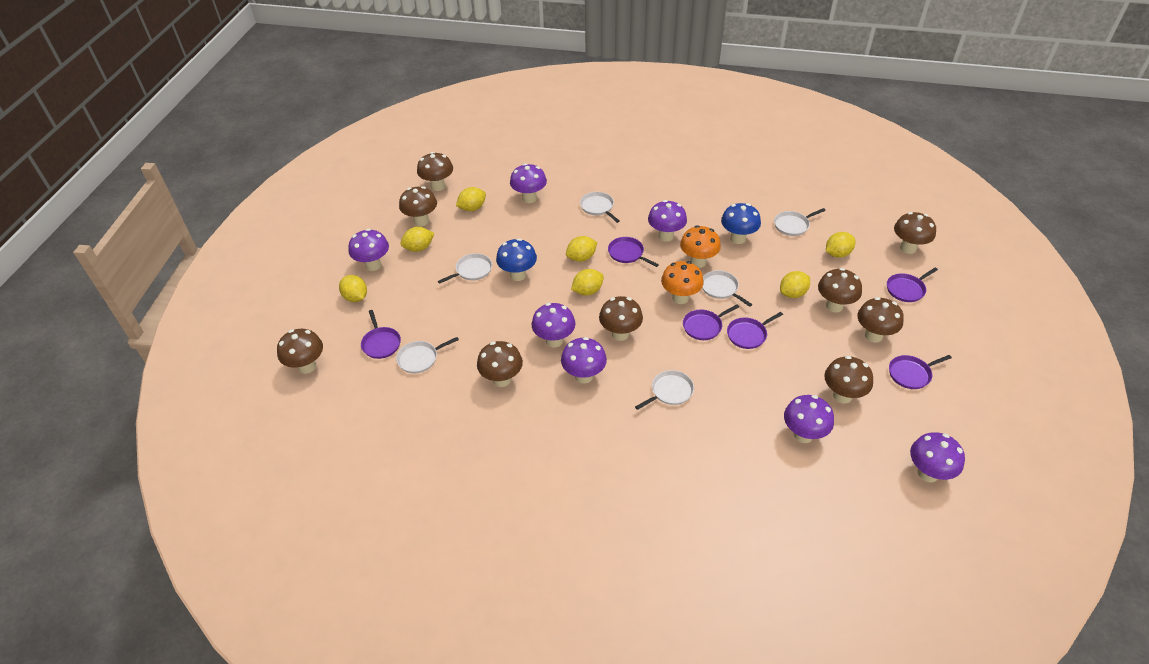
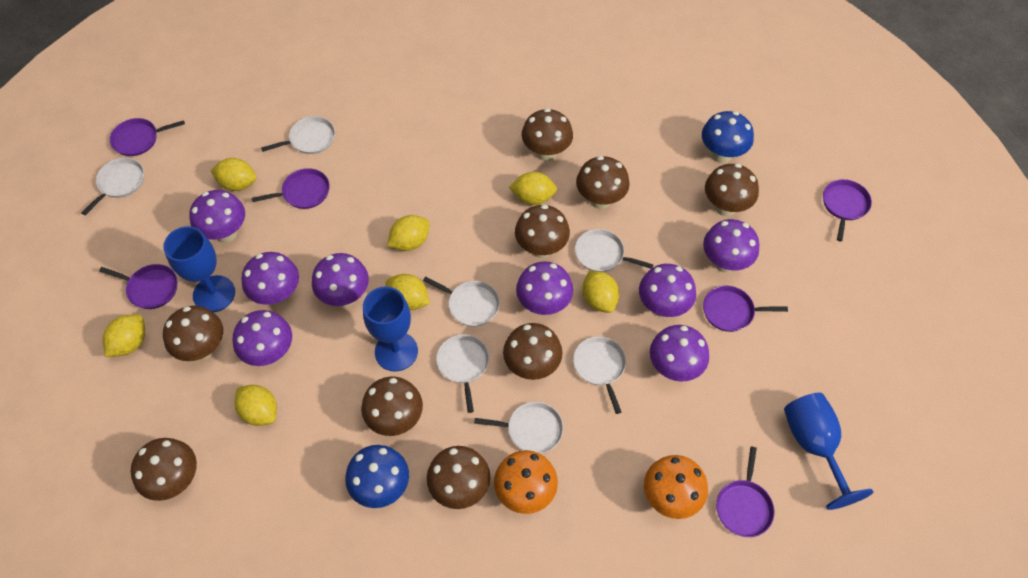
blue goblet: 0 -> 3
purple mushroom: 7 -> 8
white pan: 6 -> 7

